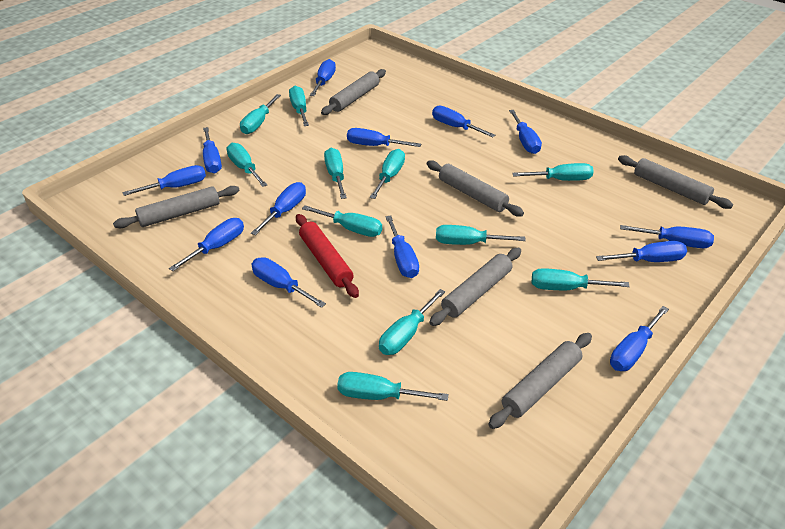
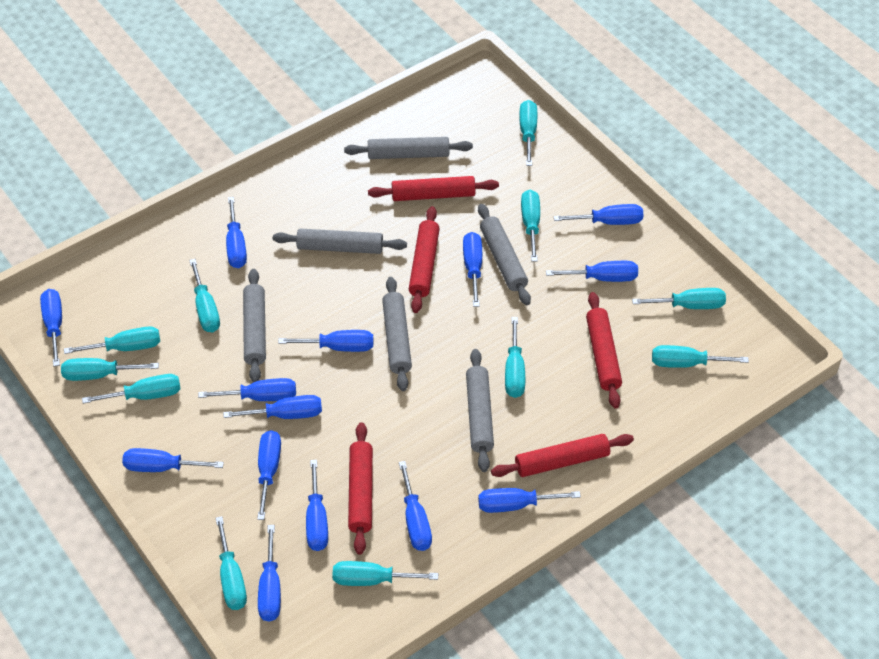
blue screwdriver: 13 -> 14
red rolling pin: 1 -> 5

